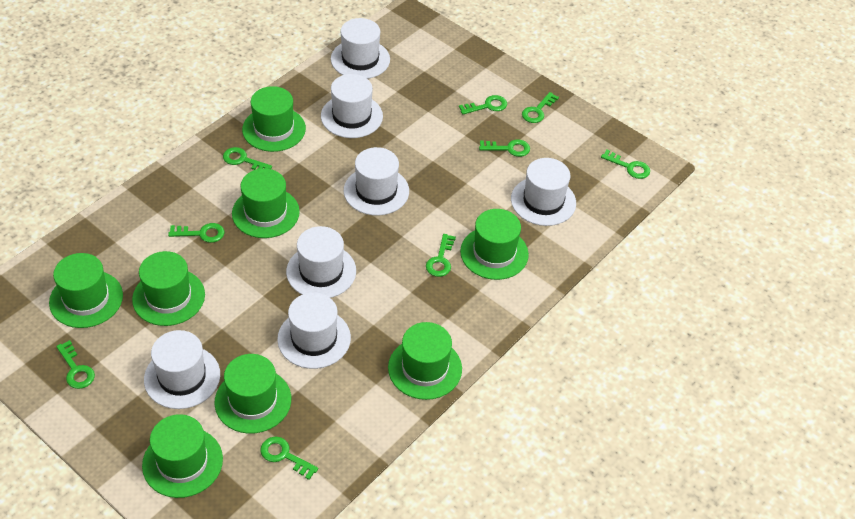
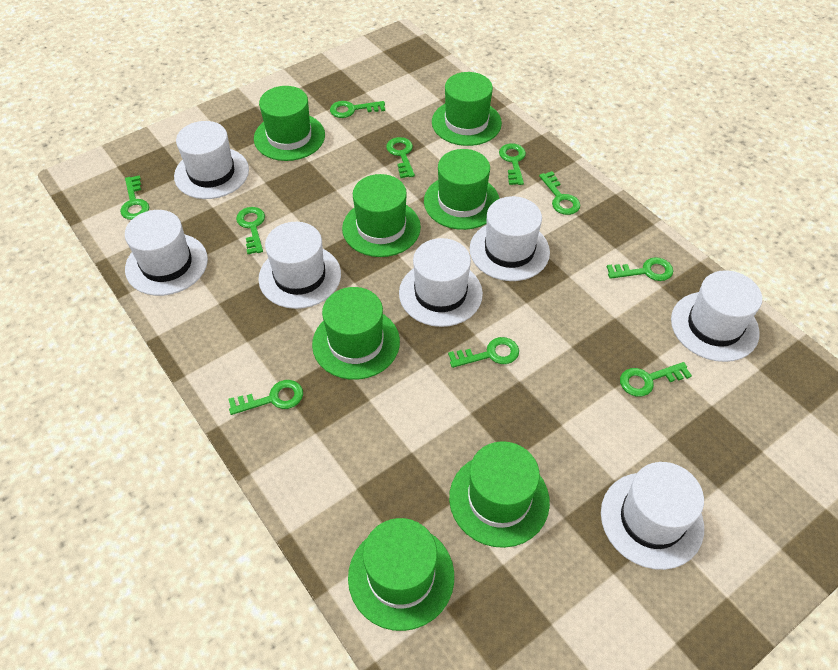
green hat: 8 -> 7
green key: 9 -> 10

